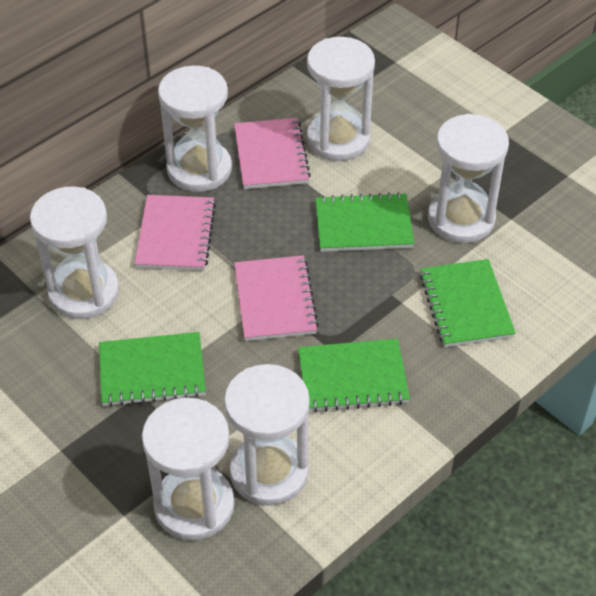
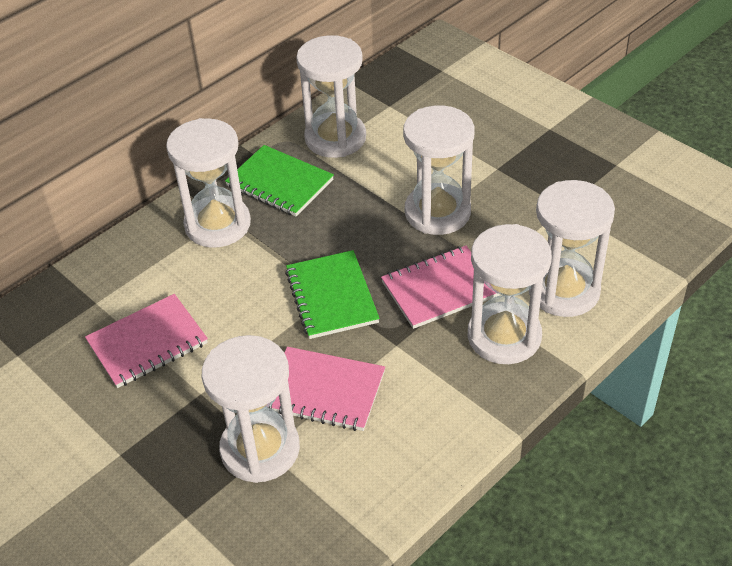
green notebook: 4 -> 2

